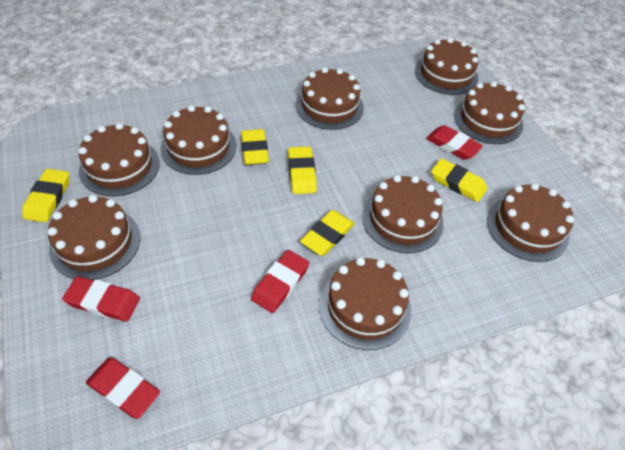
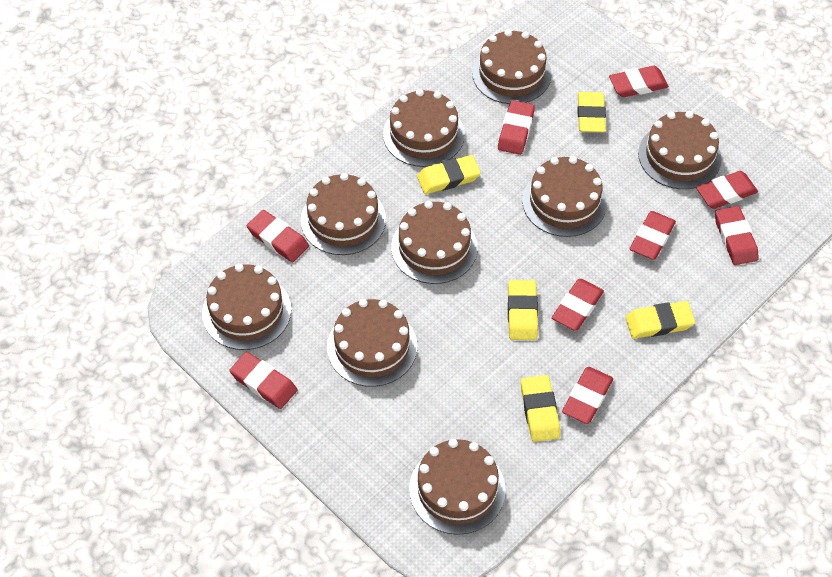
red eraser: 4 -> 9

